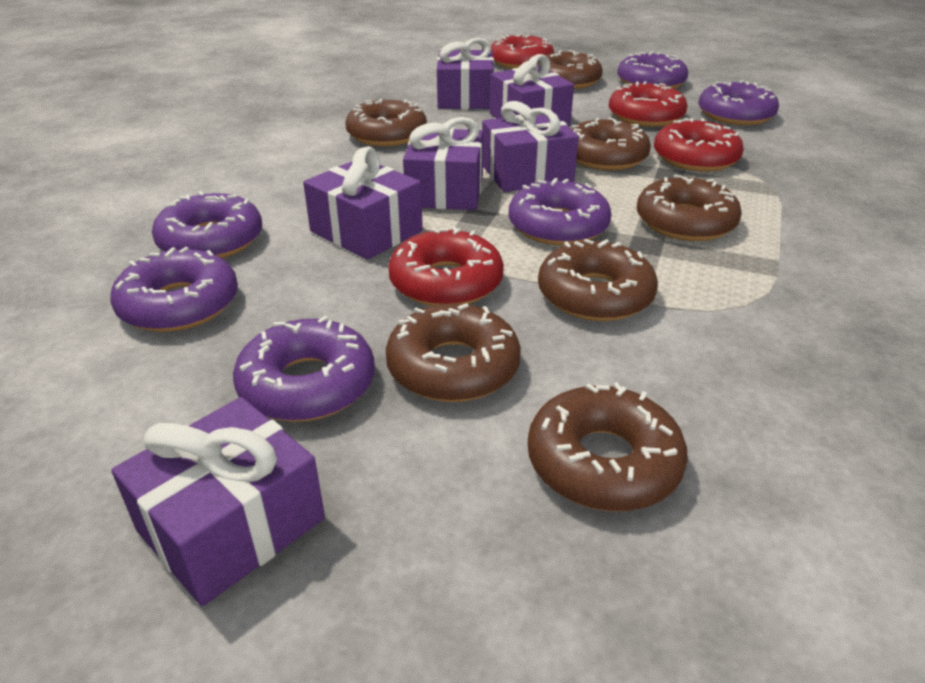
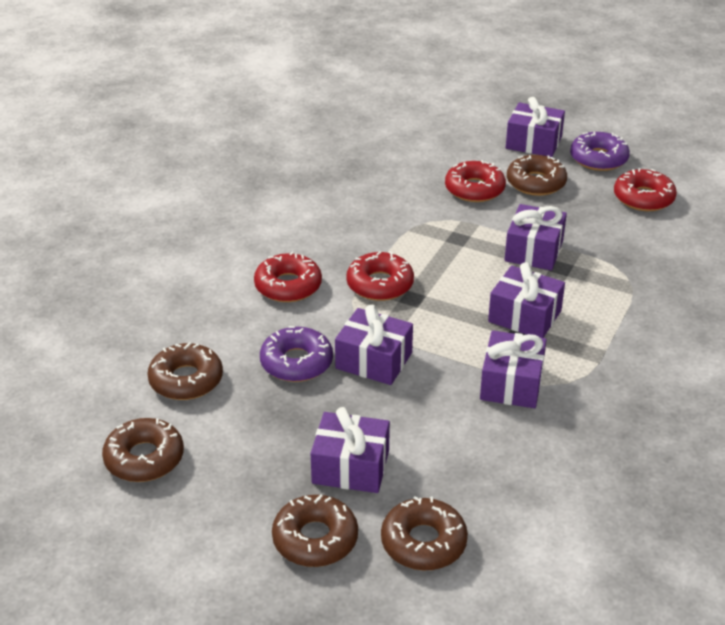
brown donut: 7 -> 5
purple donut: 6 -> 2

